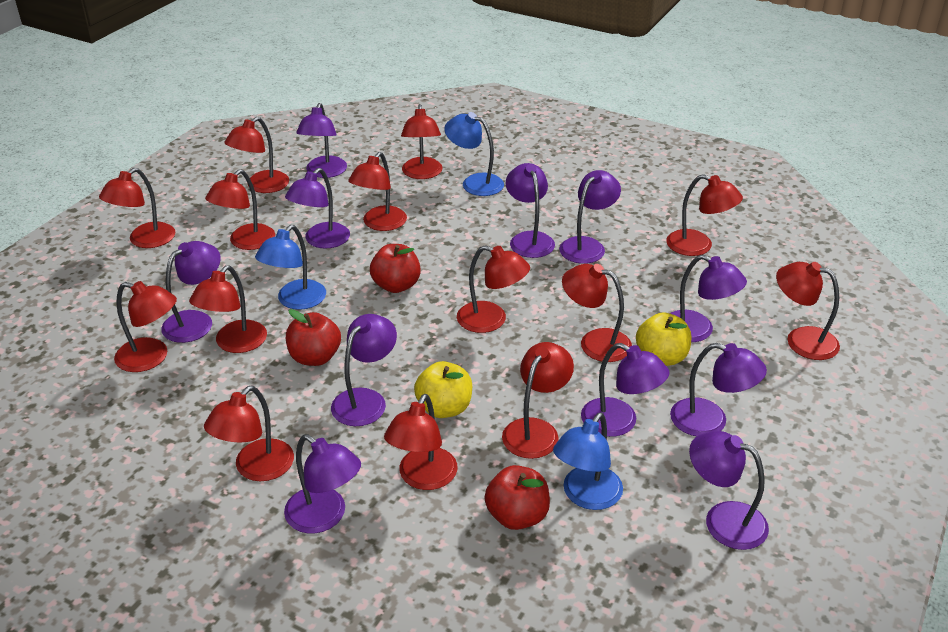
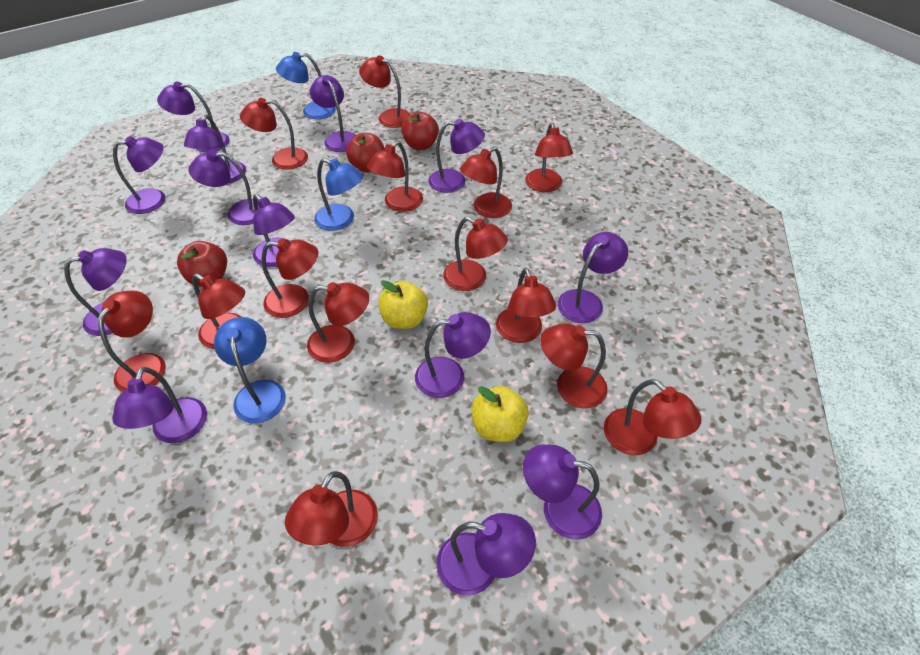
purple lamp: 11 -> 13

